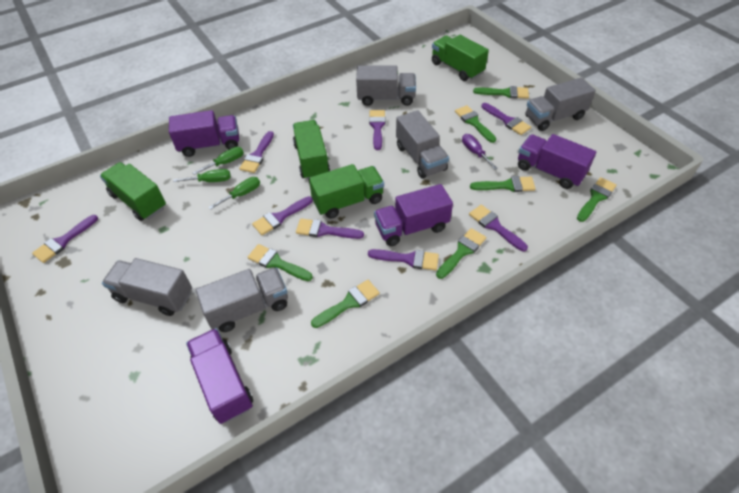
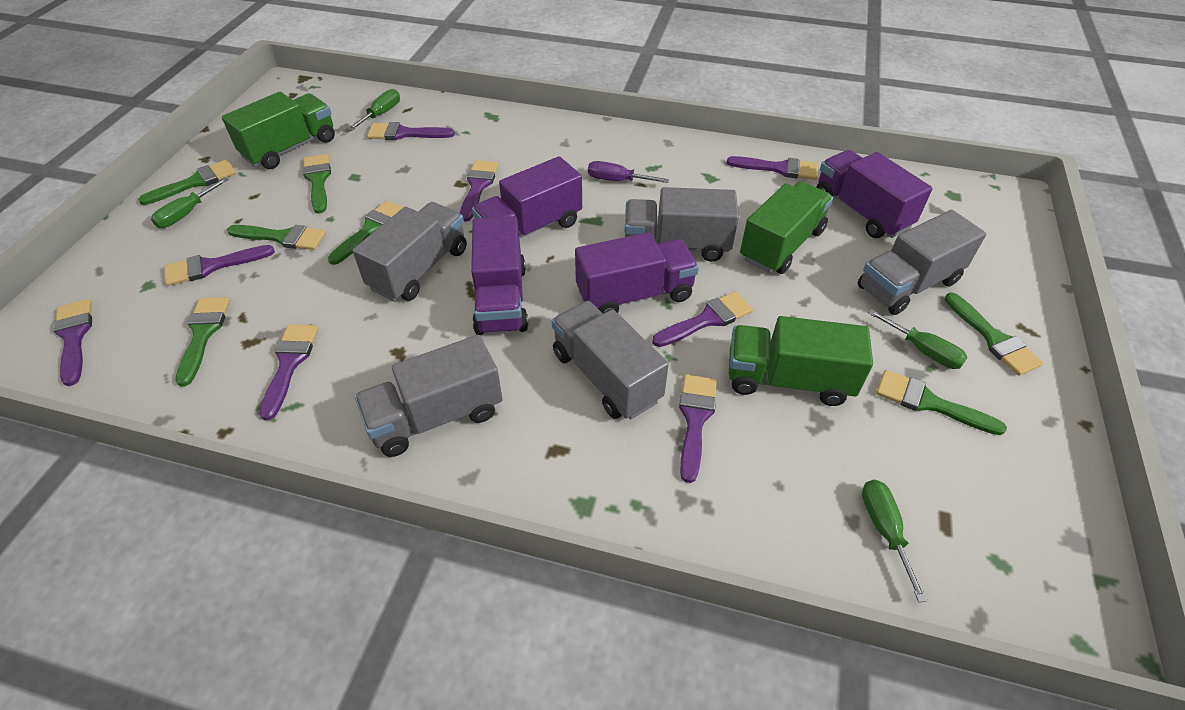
green screwdriver: 3 -> 4
green truck: 4 -> 3

